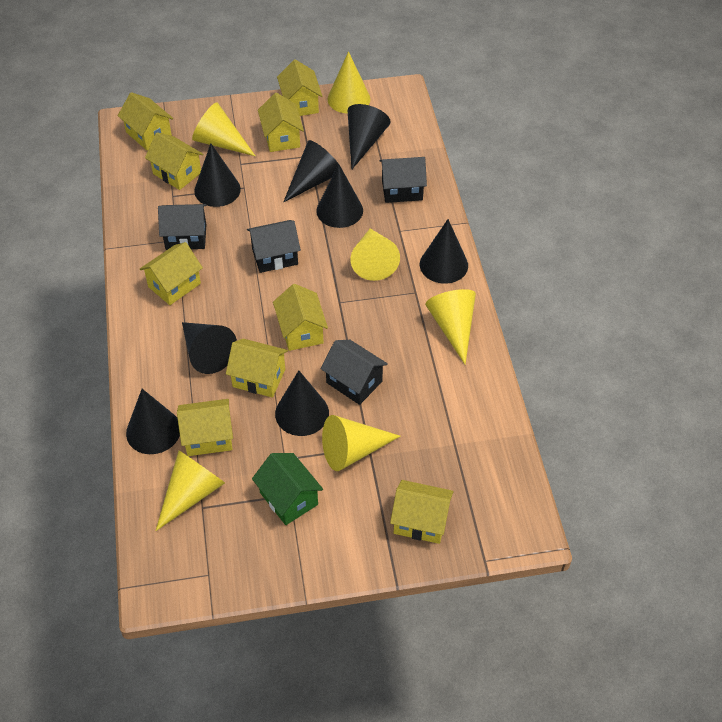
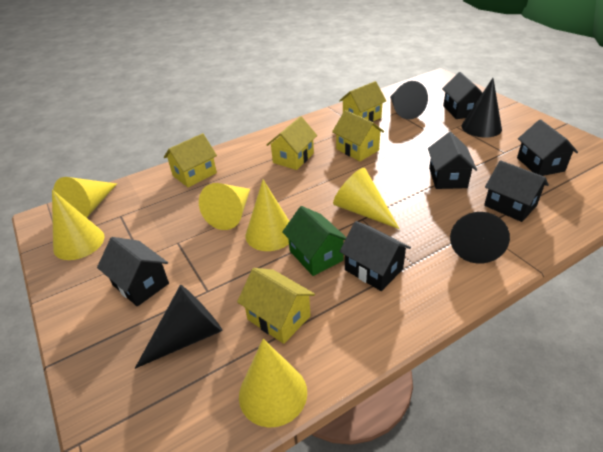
black cone: 8 -> 4
black house: 4 -> 6
yellow house: 9 -> 5

